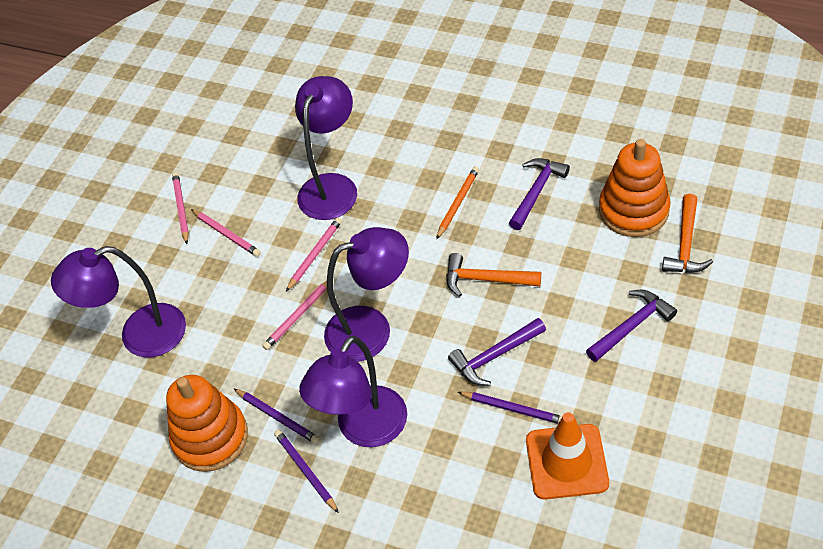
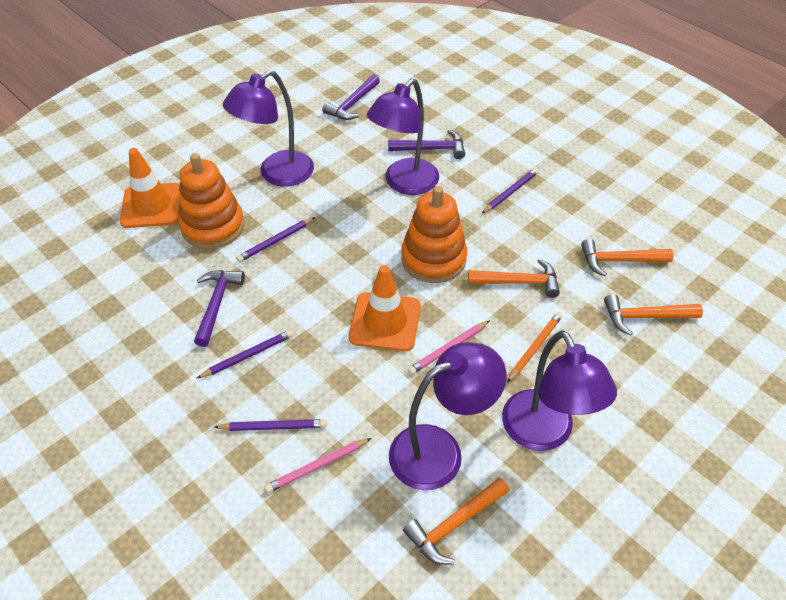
orange hammer: 2 -> 4
orange traffic cone: 1 -> 2
pink pencil: 4 -> 2
purple pencil: 3 -> 4

